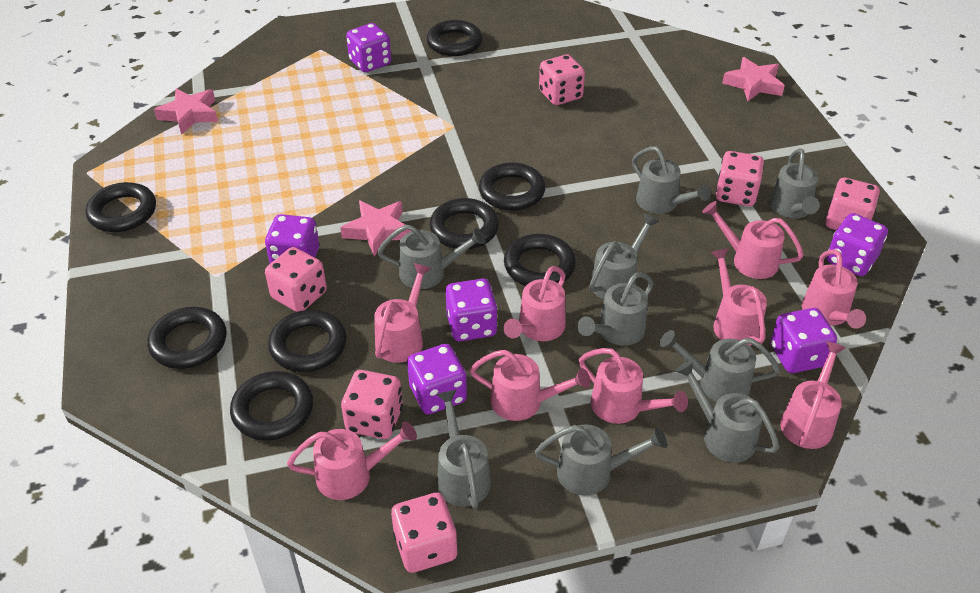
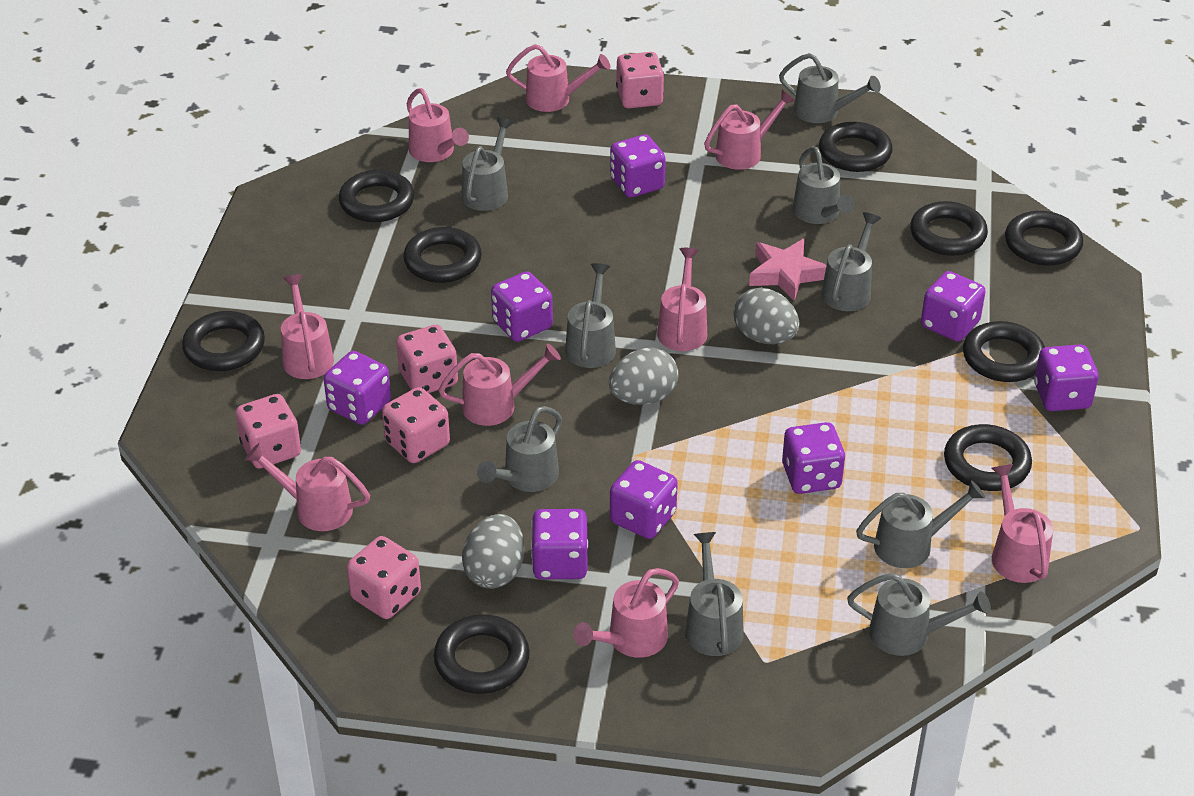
black ring: 8 -> 9
grey egg: 0 -> 3
pink dice: 6 -> 5
pink star: 3 -> 1
purple dice: 6 -> 8

